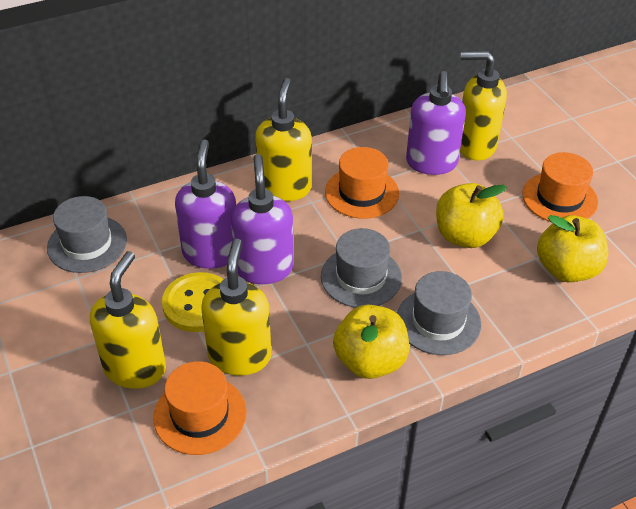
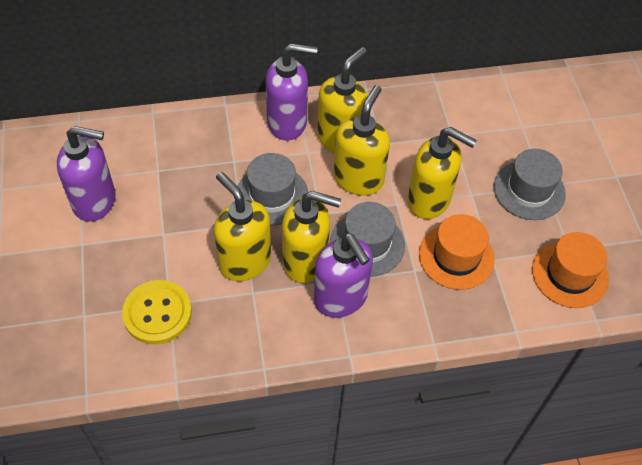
orange hat: 3 -> 2
yellow apple: 3 -> 0
yellow soap dispenser: 4 -> 5

